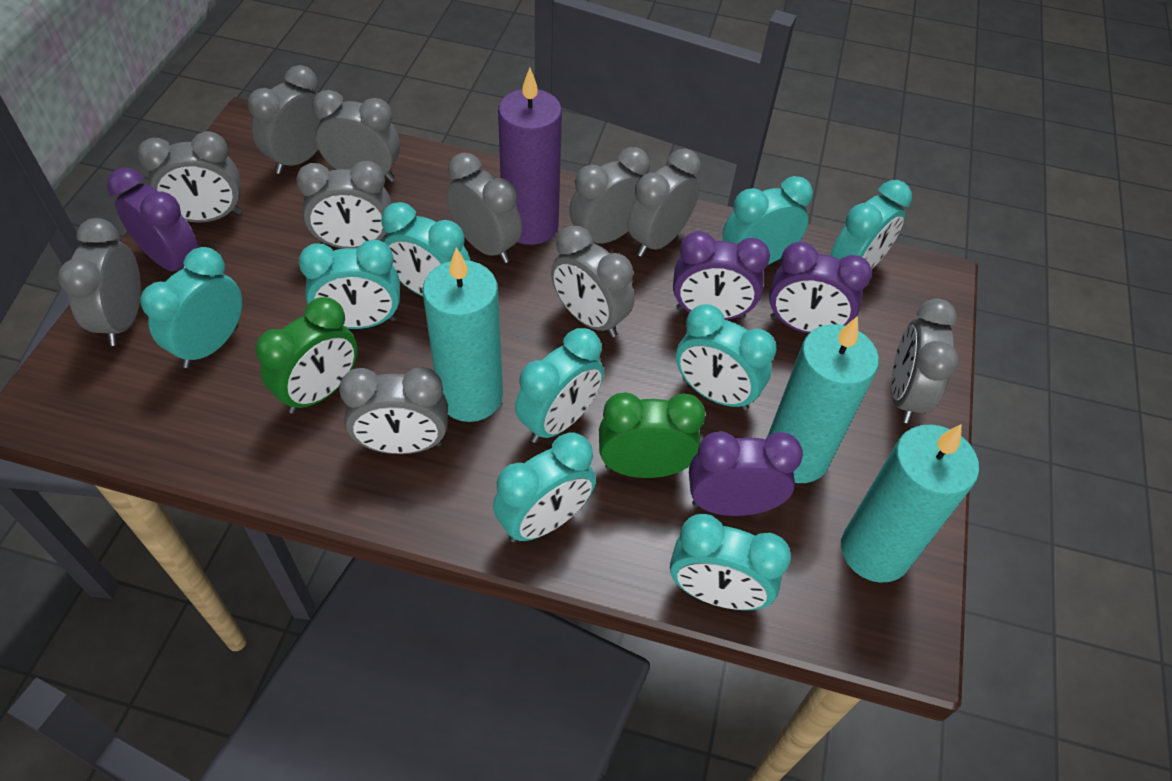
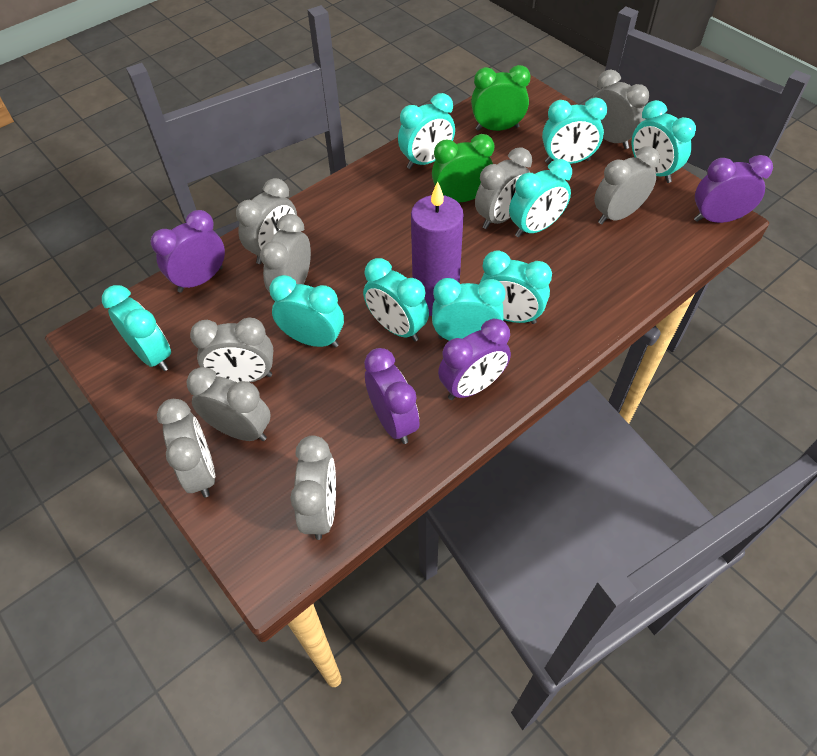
grey clock: 11 -> 9
turquoise candle: 3 -> 0

